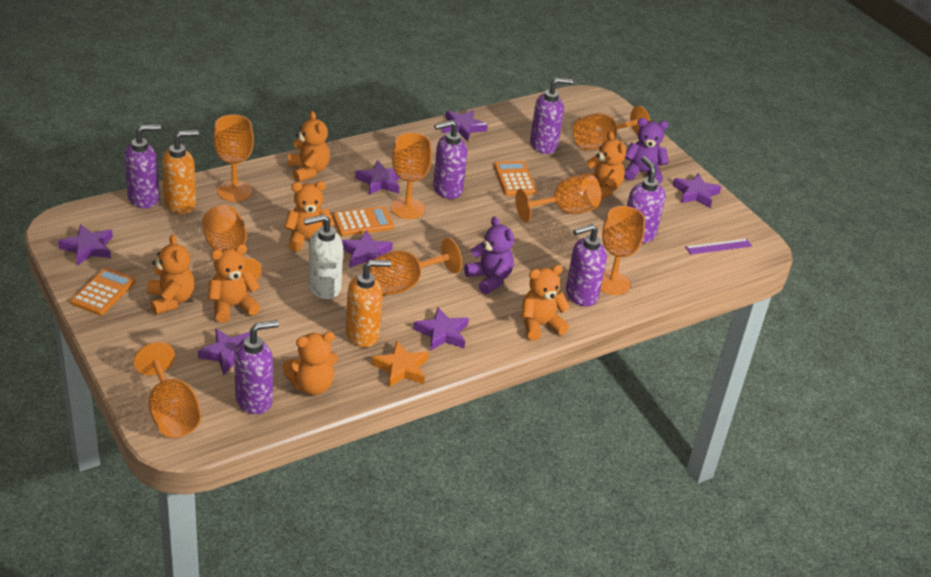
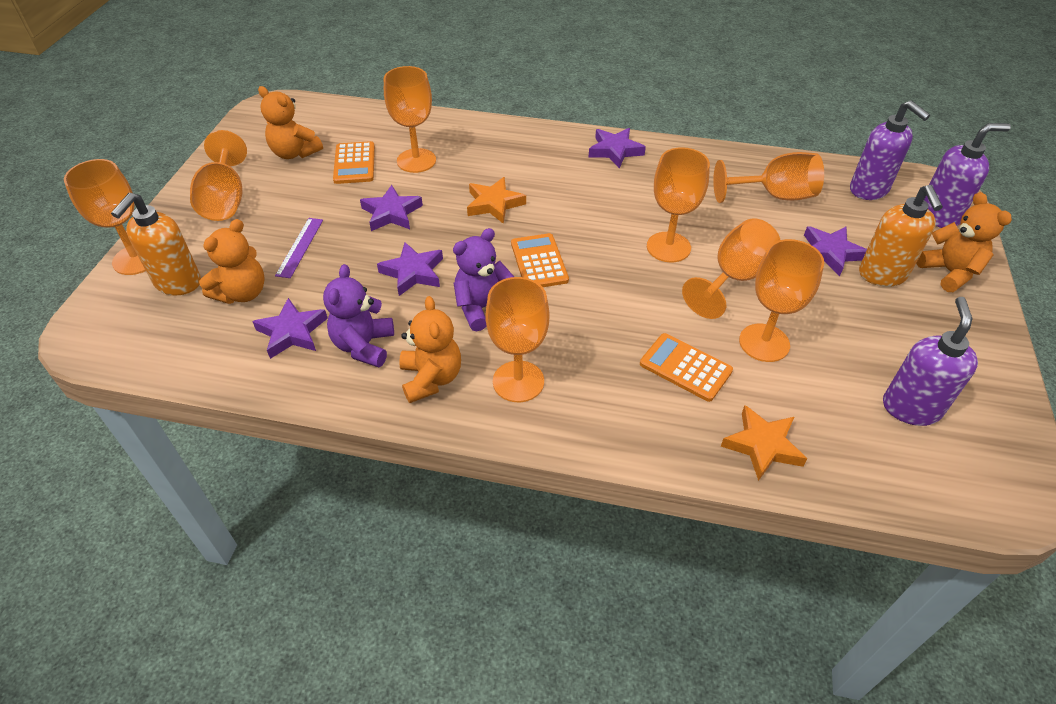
orange star: 1 -> 2
orange teddy bear: 7 -> 4
purple soap dispenser: 6 -> 3
purple star: 7 -> 5
white soap dispenser: 1 -> 0

